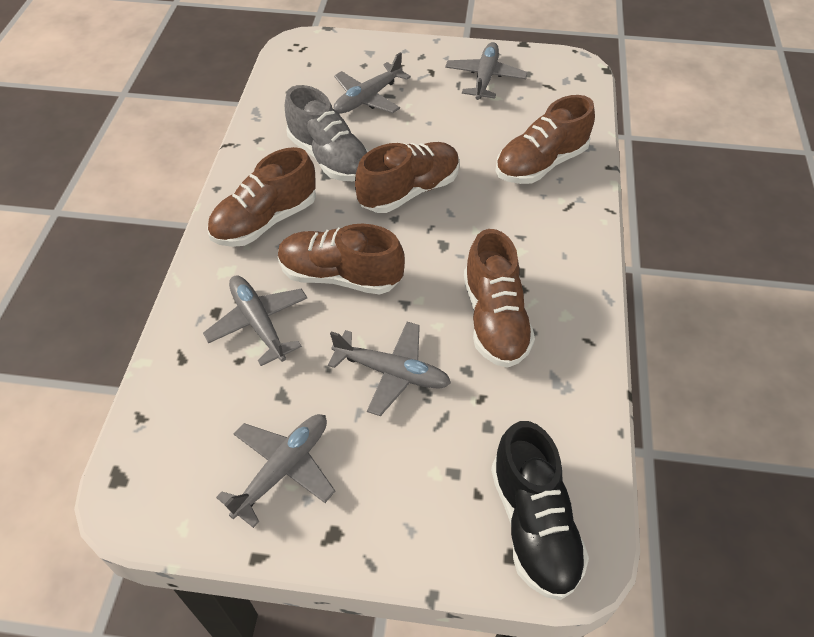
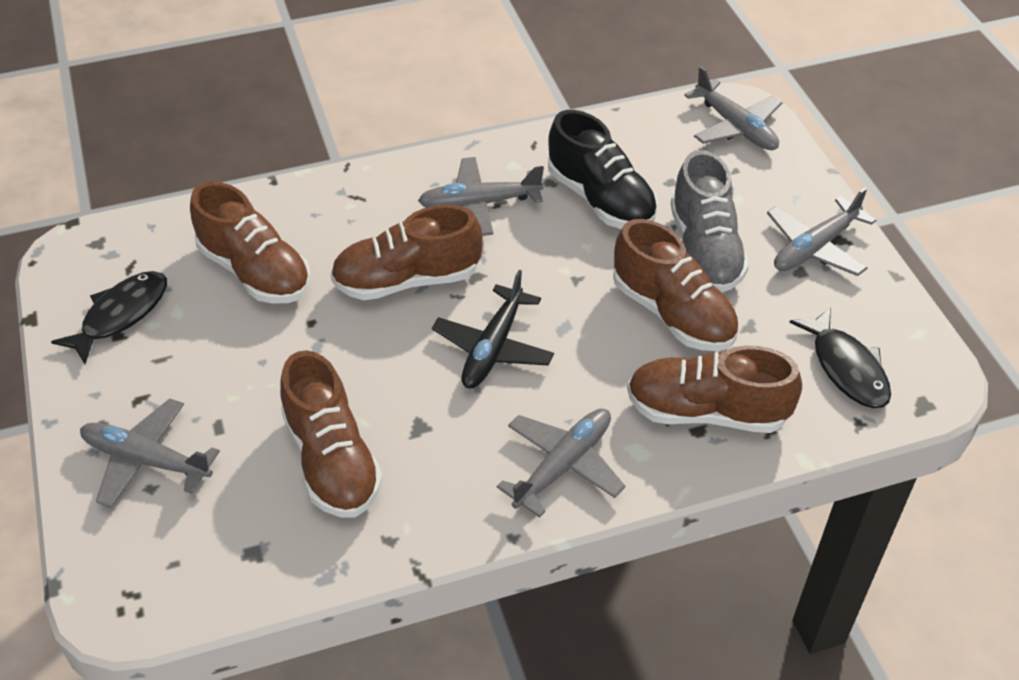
black fish: 0 -> 2
black plane: 0 -> 1

